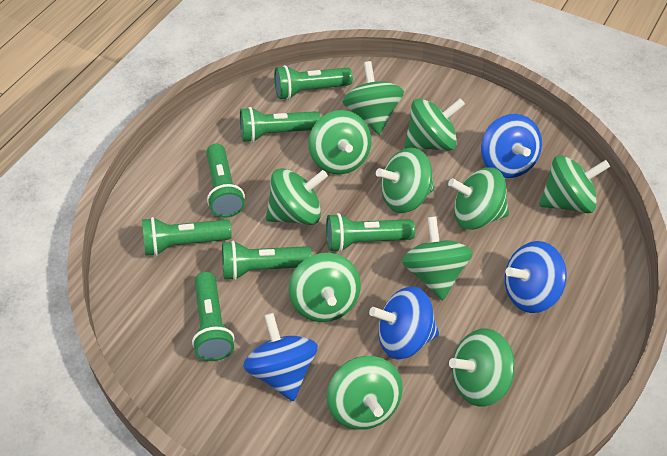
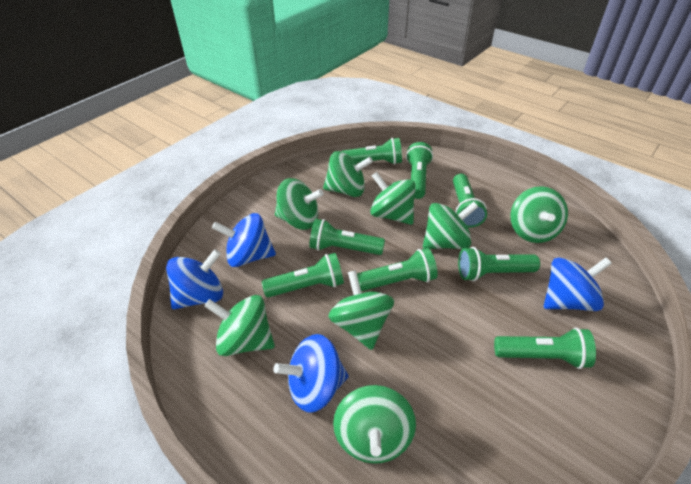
green flashlight: 7 -> 8
green spinning top: 11 -> 8

